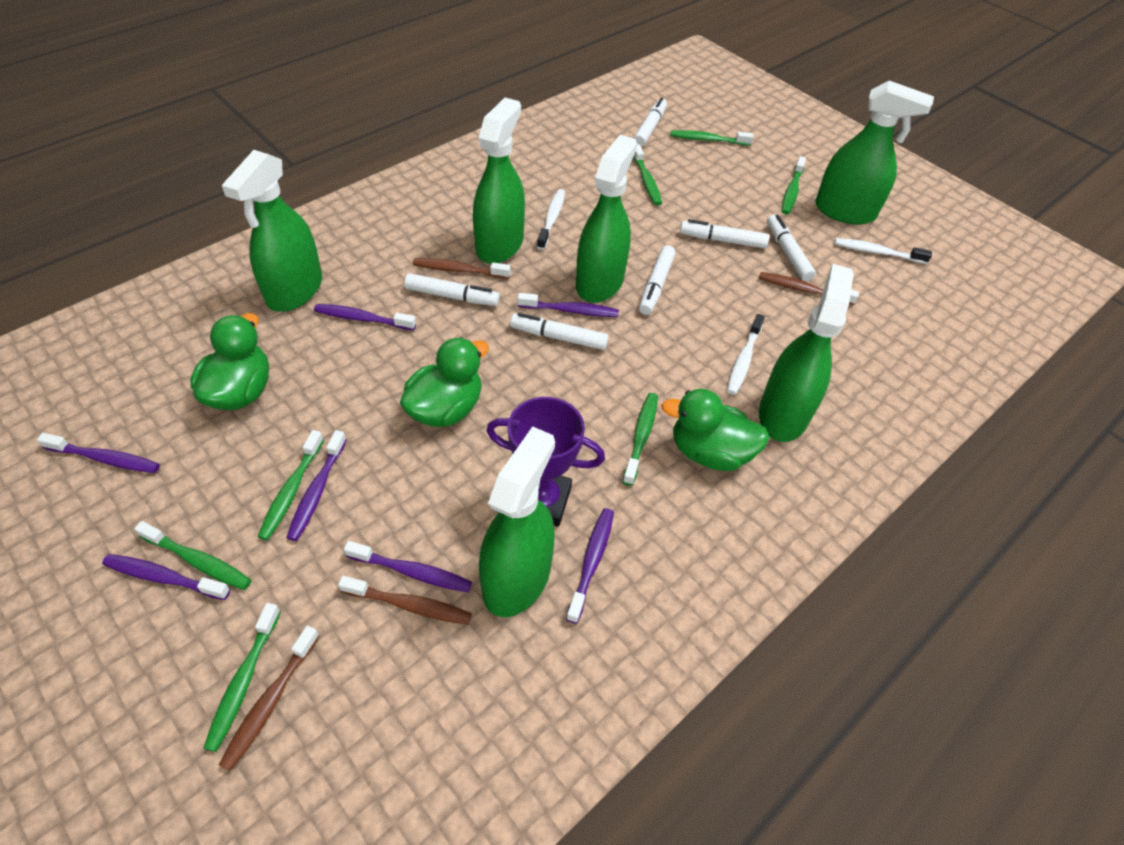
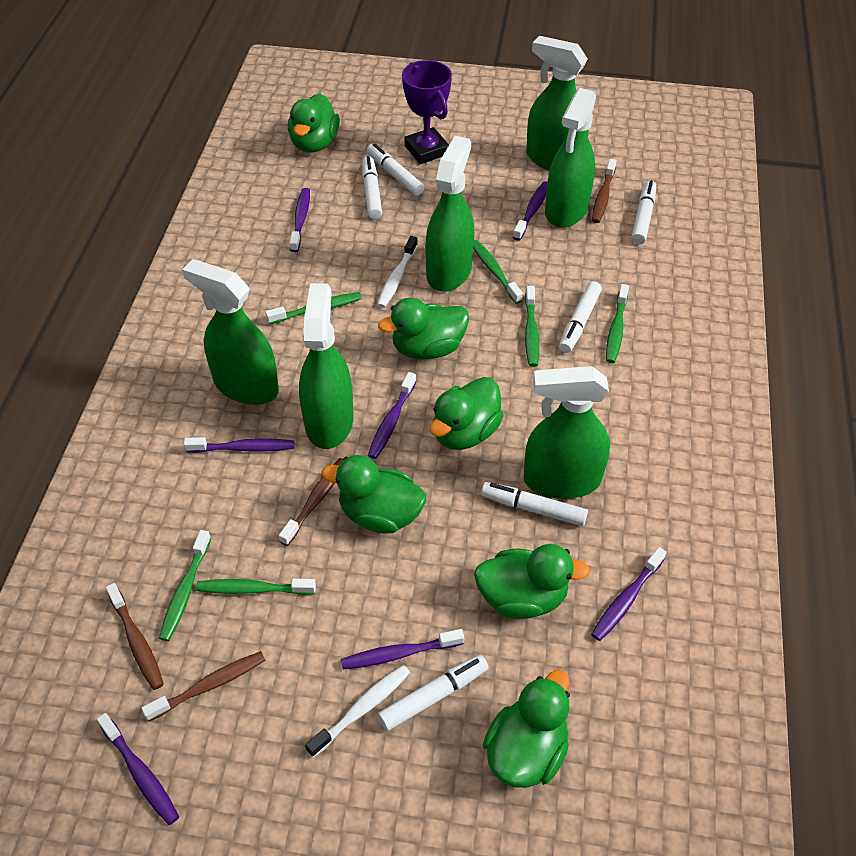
green duck: 3 -> 6
green toothbrush: 7 -> 6
white toothbrush: 3 -> 2

